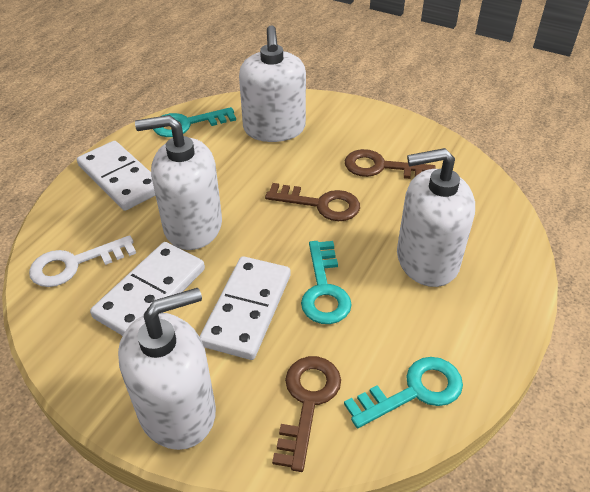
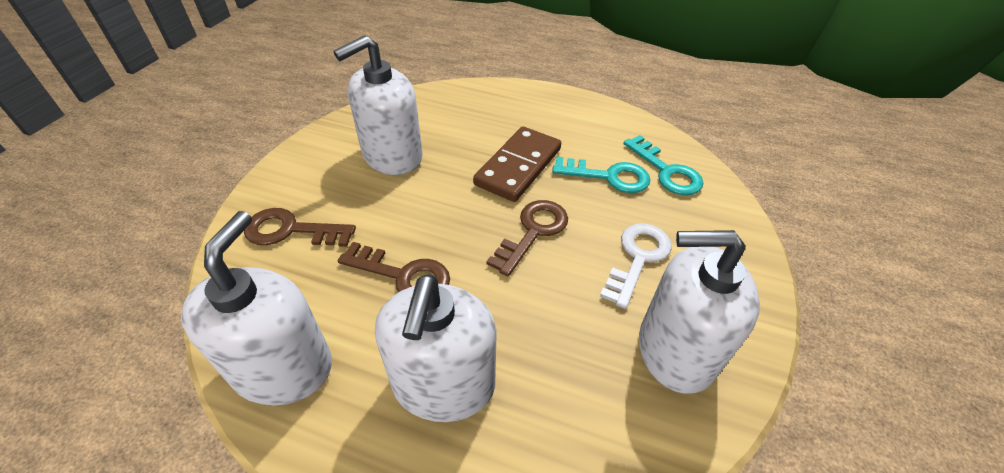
brown domino: 0 -> 1
turquoise key: 3 -> 2
white domino: 3 -> 0

